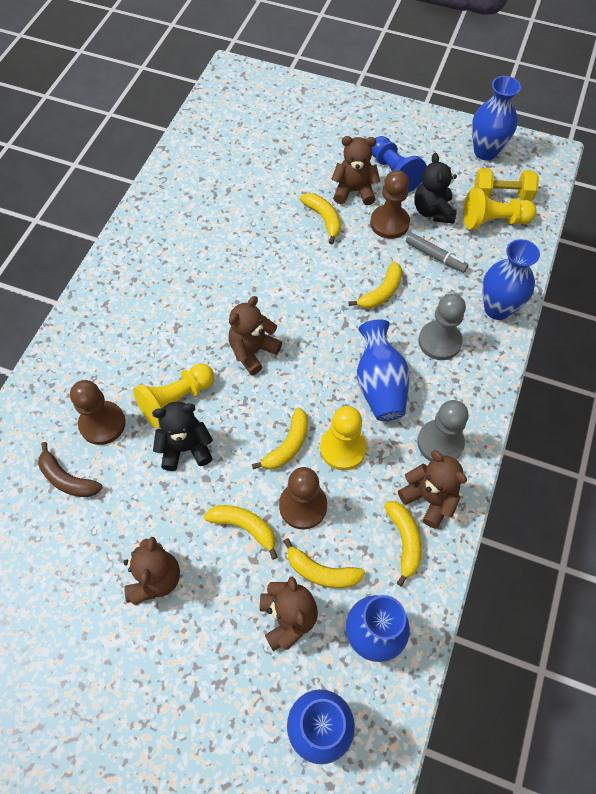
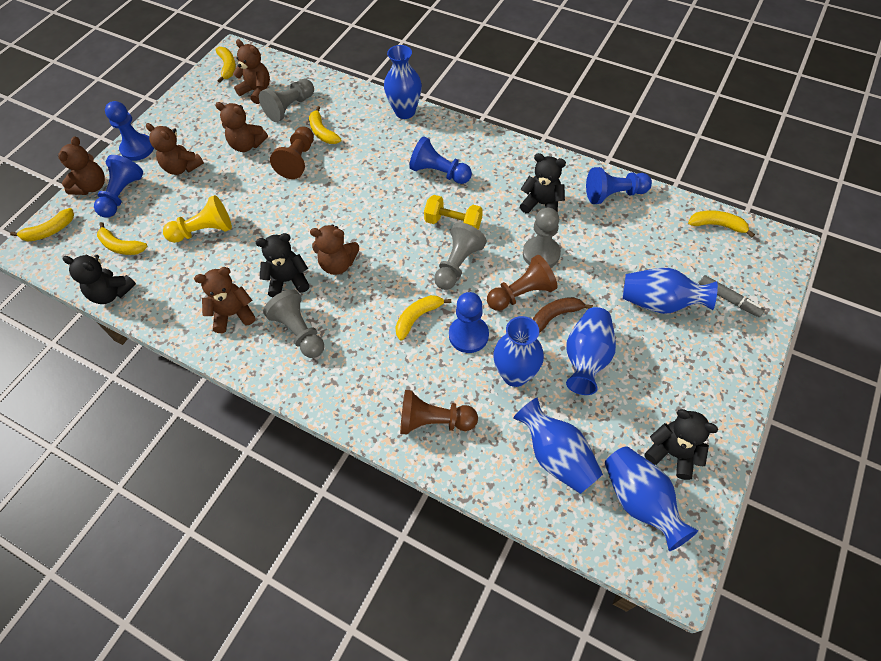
black teddy bear: 2 -> 4
blue pawn: 1 -> 5
blue vase: 5 -> 6
brown teddy bear: 5 -> 6
grey pawn: 2 -> 4
yellow pawn: 3 -> 1

